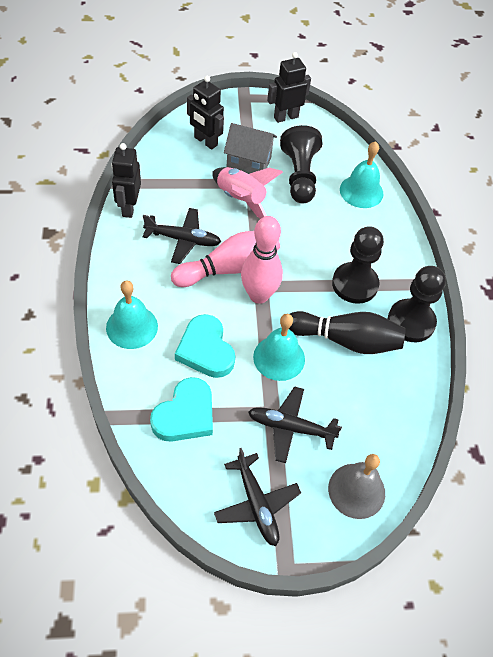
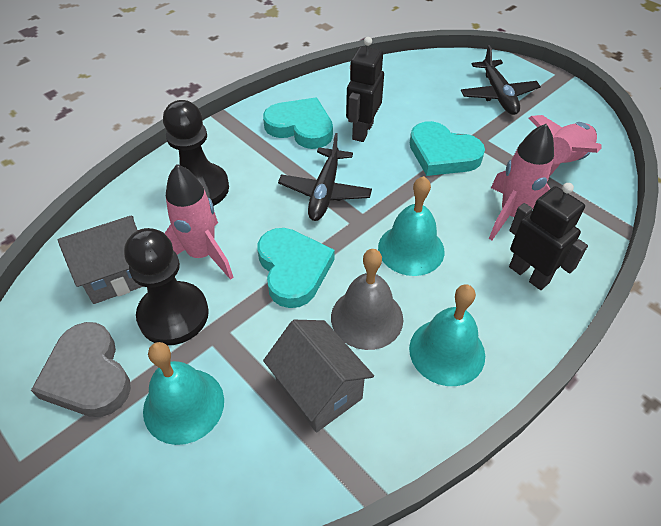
black bowling pin: 1 -> 0
black pawn: 3 -> 2
black plane: 3 -> 2
black robot: 3 -> 2
grey heart: 0 -> 1
grey house: 1 -> 2
pink bowling pin: 2 -> 0
pink rocket: 1 -> 3
turquoise heart: 2 -> 3

